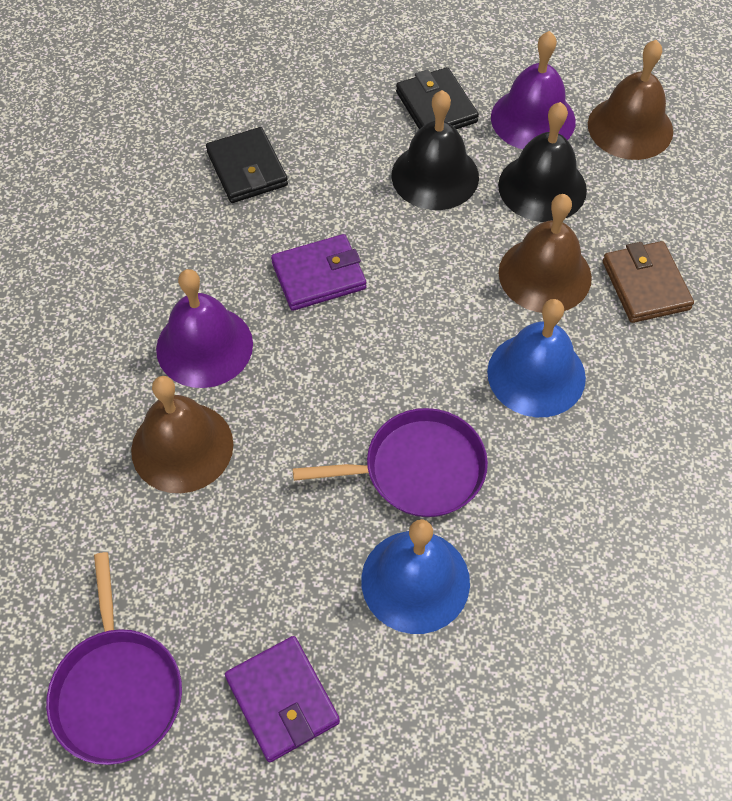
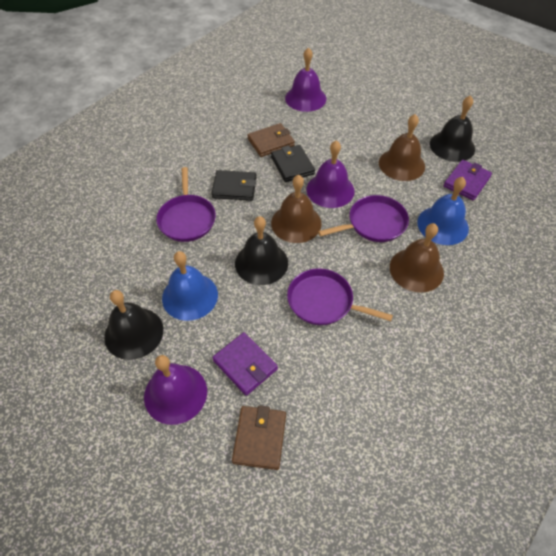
black bell: 2 -> 3
brown wallet: 1 -> 2
purple bell: 2 -> 3
purple pan: 2 -> 3

